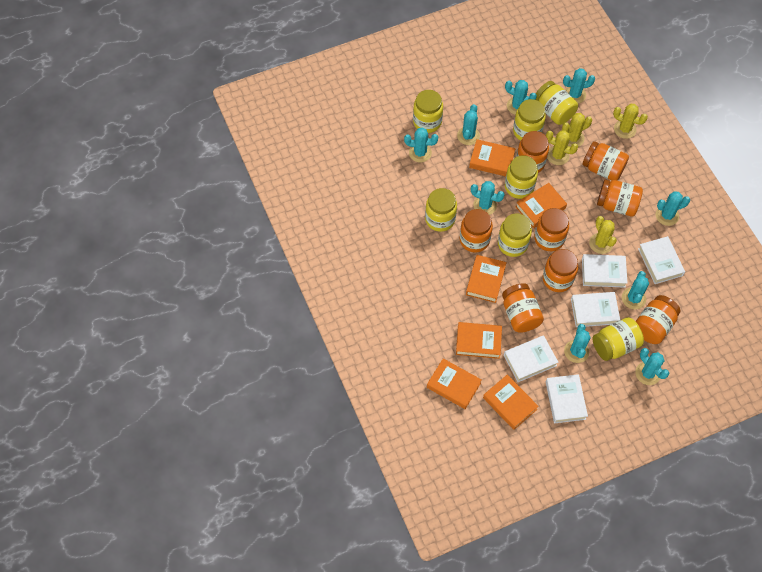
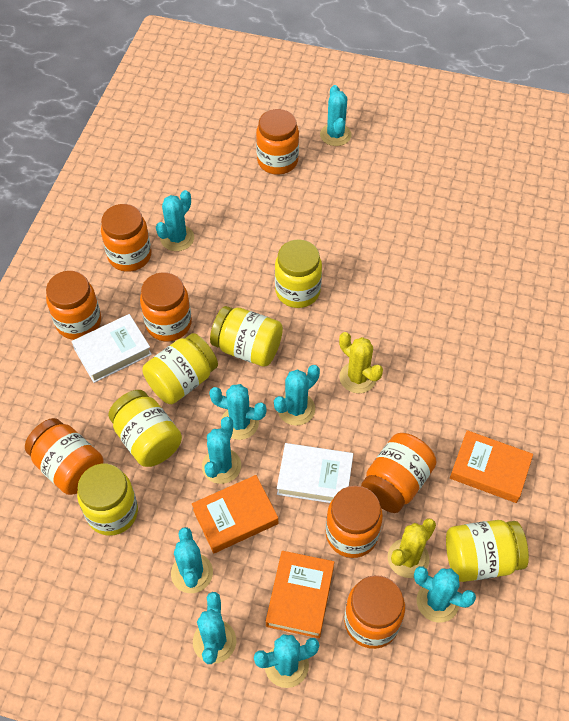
orange book: 6 -> 3
white book: 5 -> 2
yellow cactus: 4 -> 2
yellow jar: 7 -> 6

